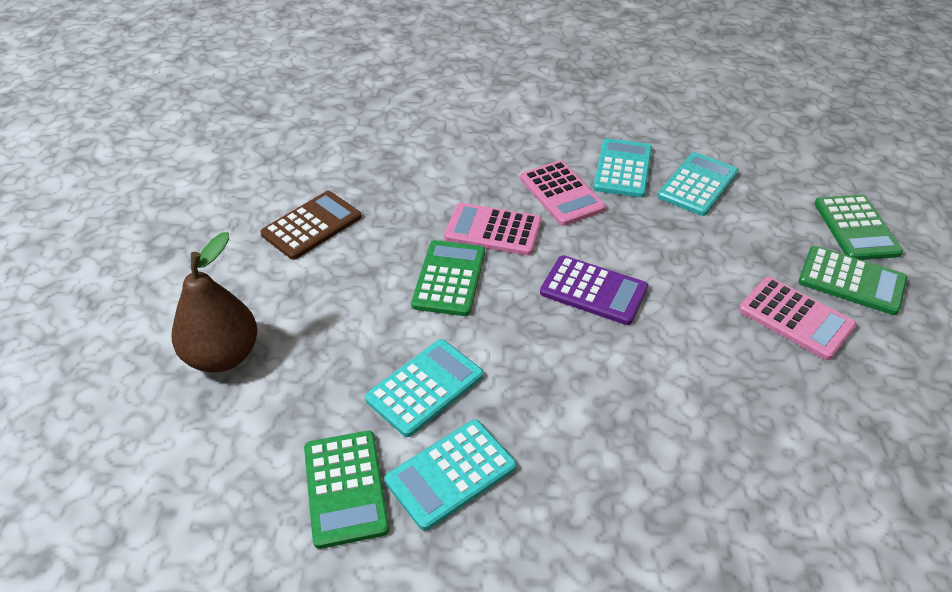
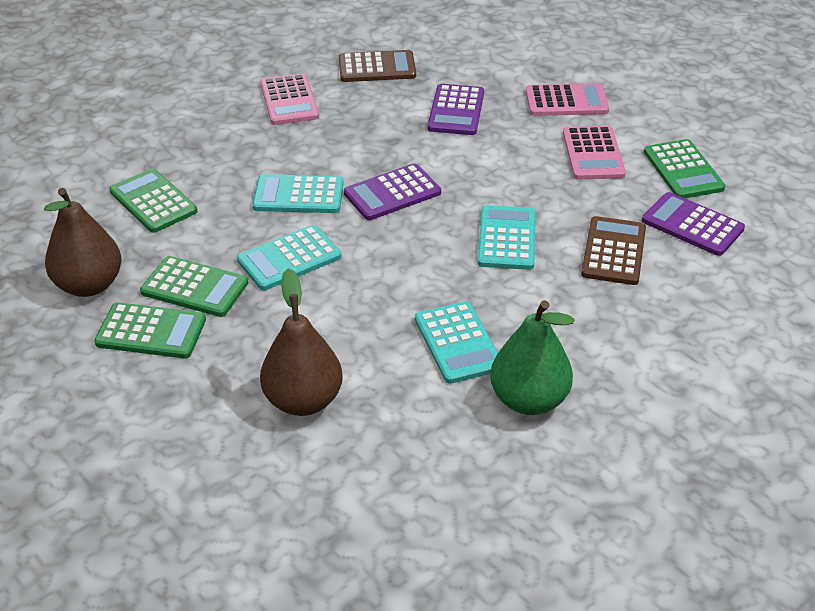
brown calculator: 1 -> 2
brown pear: 1 -> 2
green pear: 0 -> 1
purple calculator: 1 -> 3

